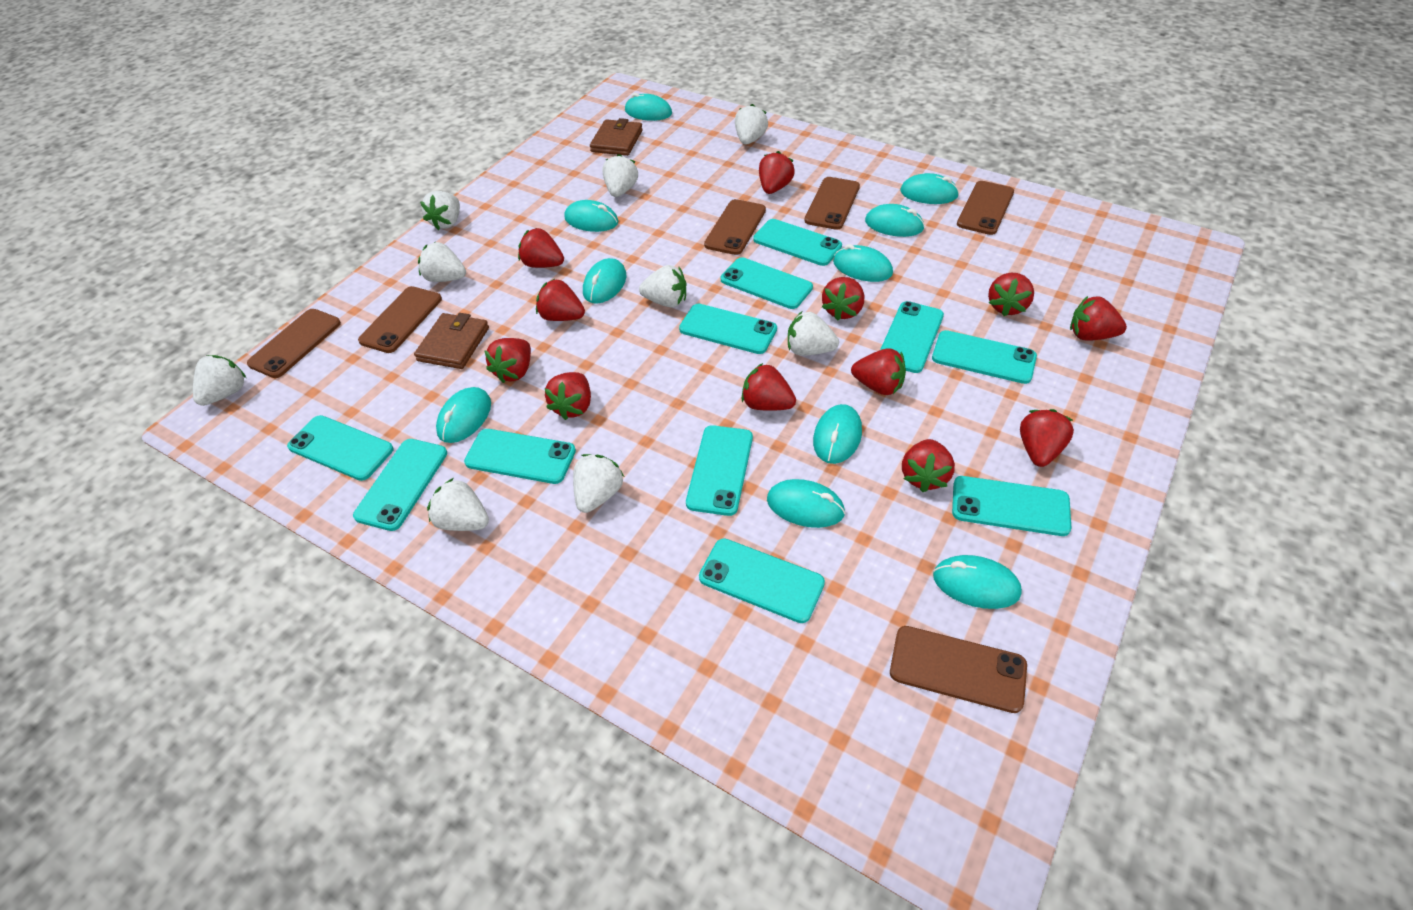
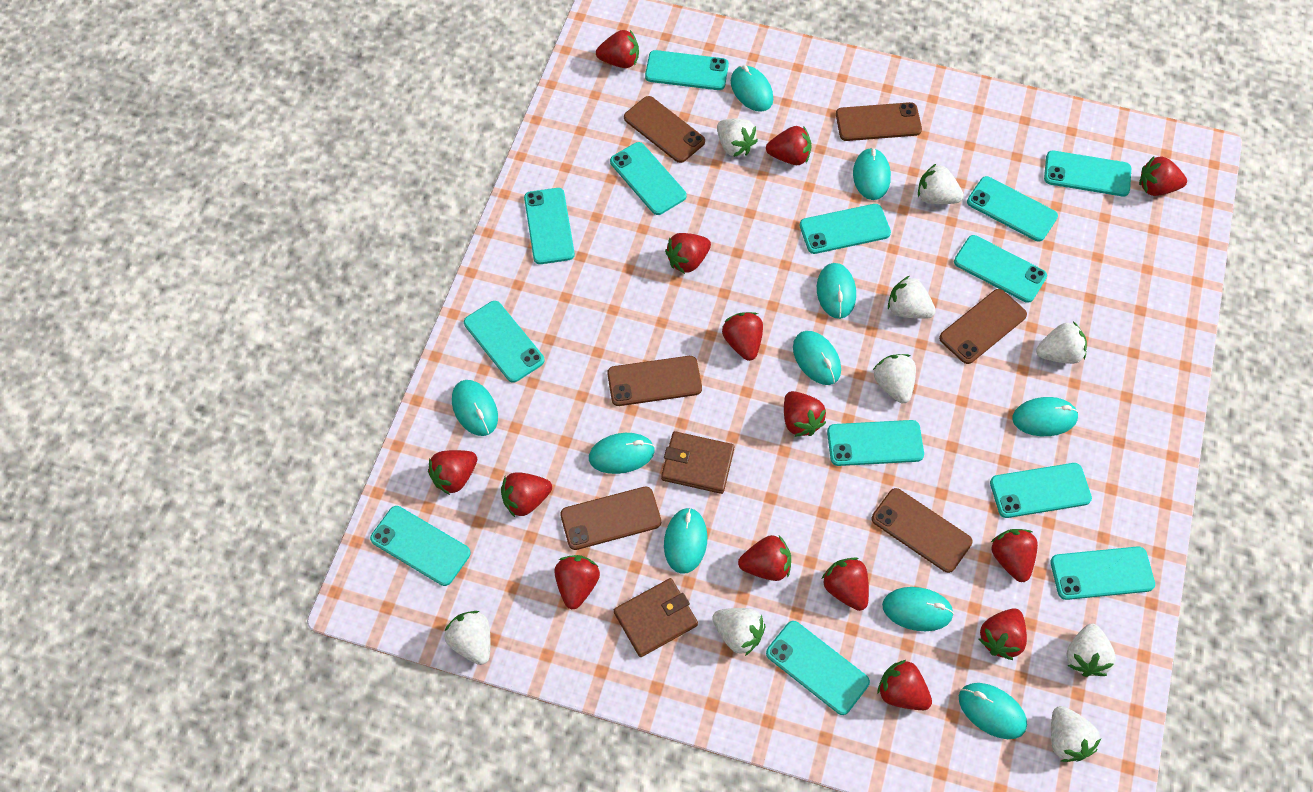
red strawberry: 12 -> 14
turquoise phone: 11 -> 13

